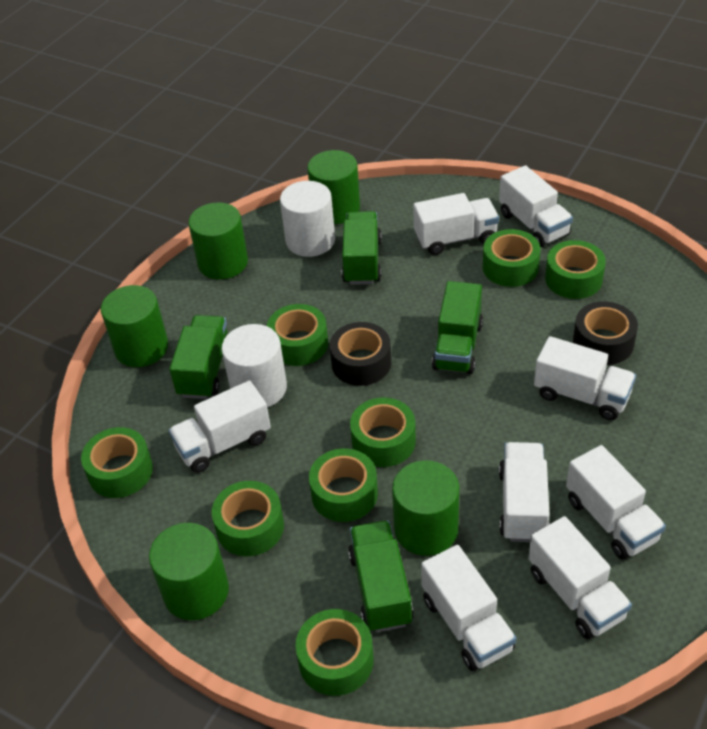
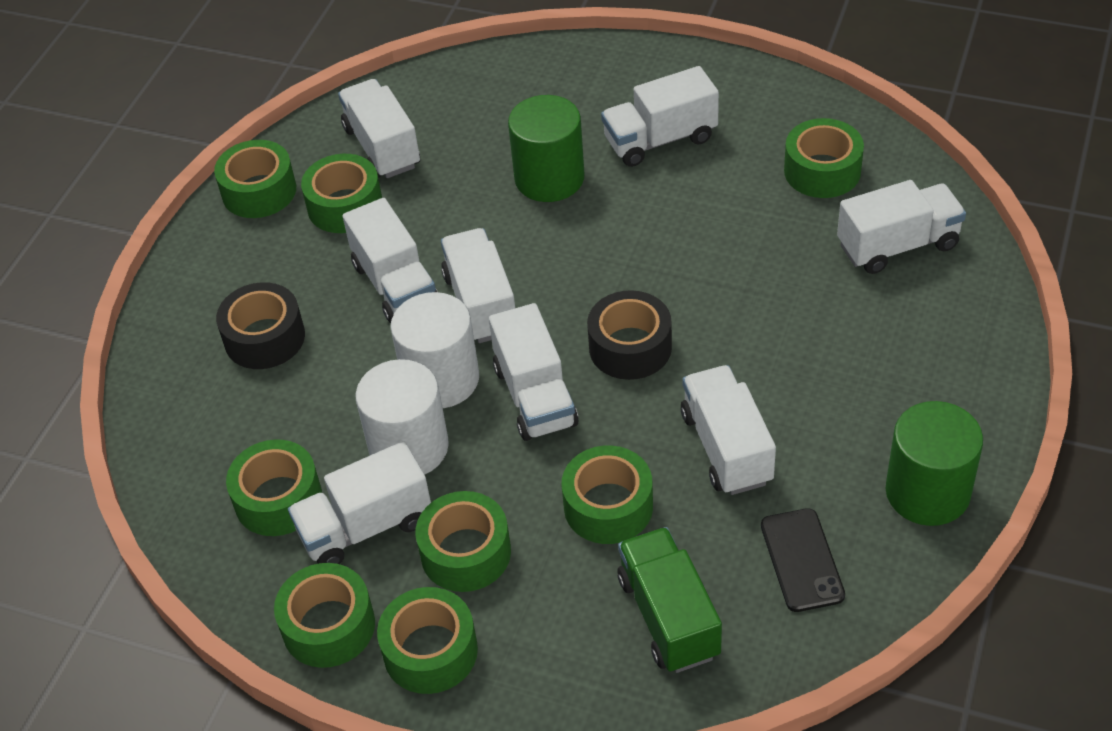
black phone: 0 -> 1
green cylinder: 5 -> 2
green truck: 4 -> 1

